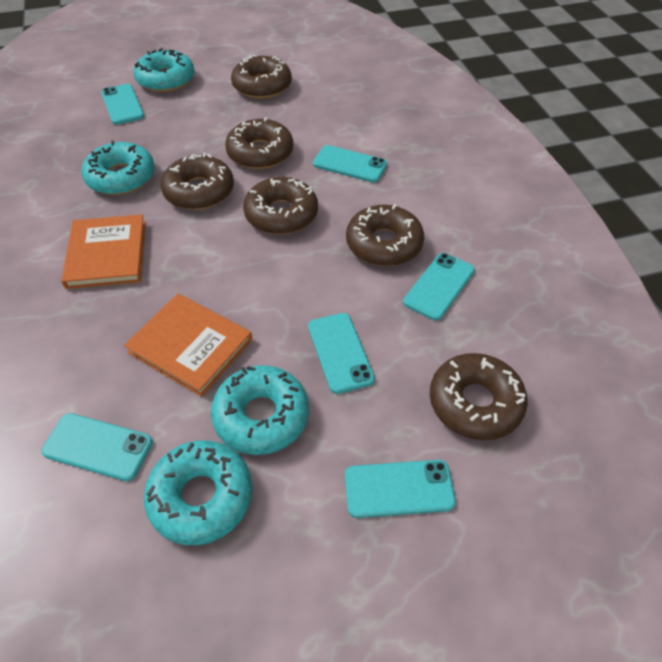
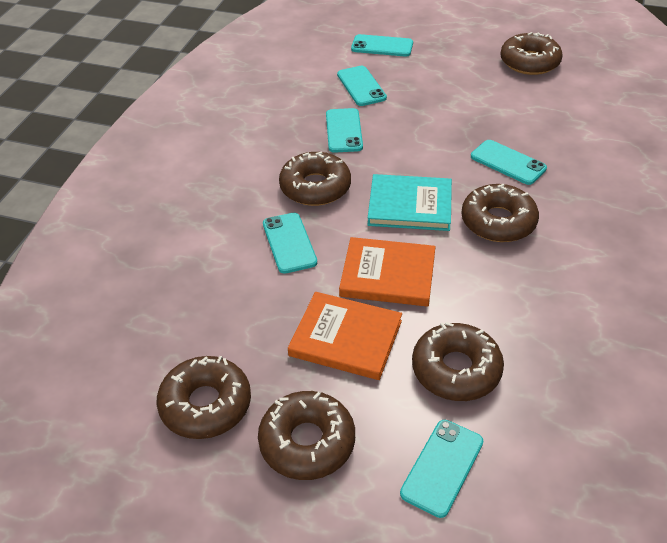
turquoise book: 0 -> 1
turquoise donut: 4 -> 0

